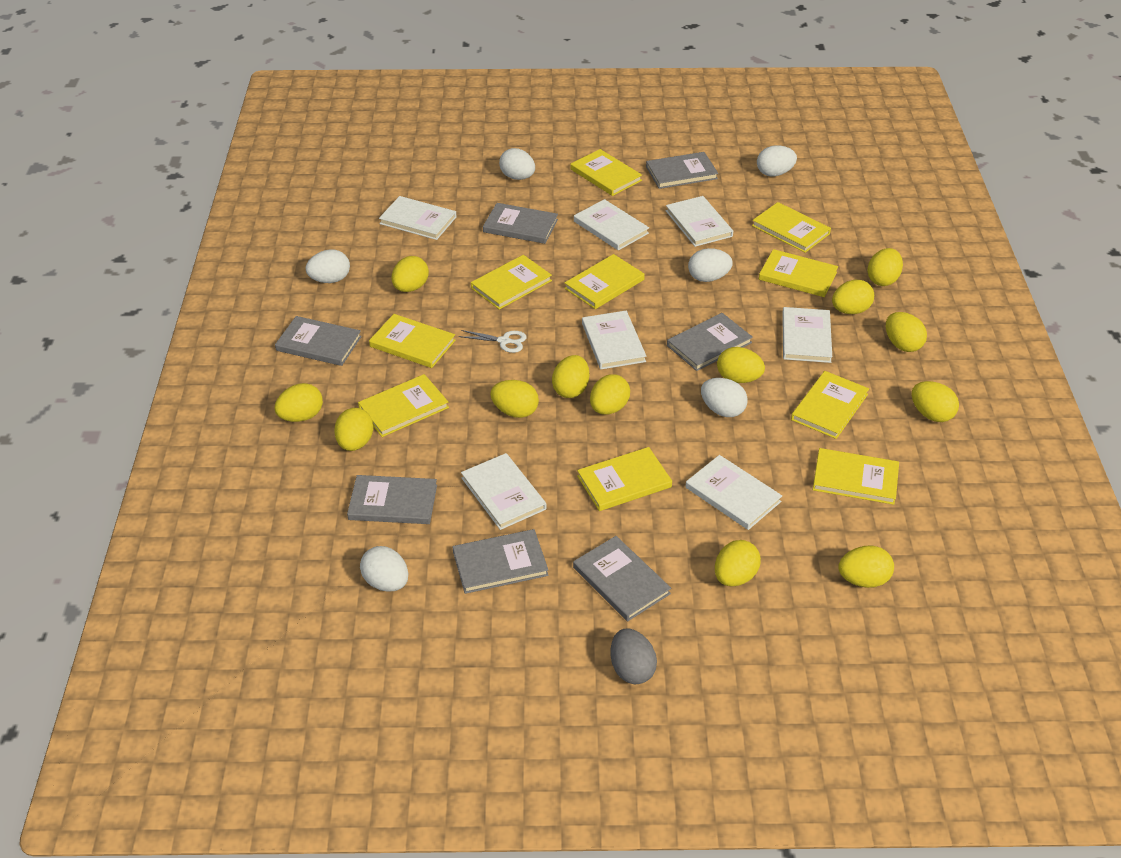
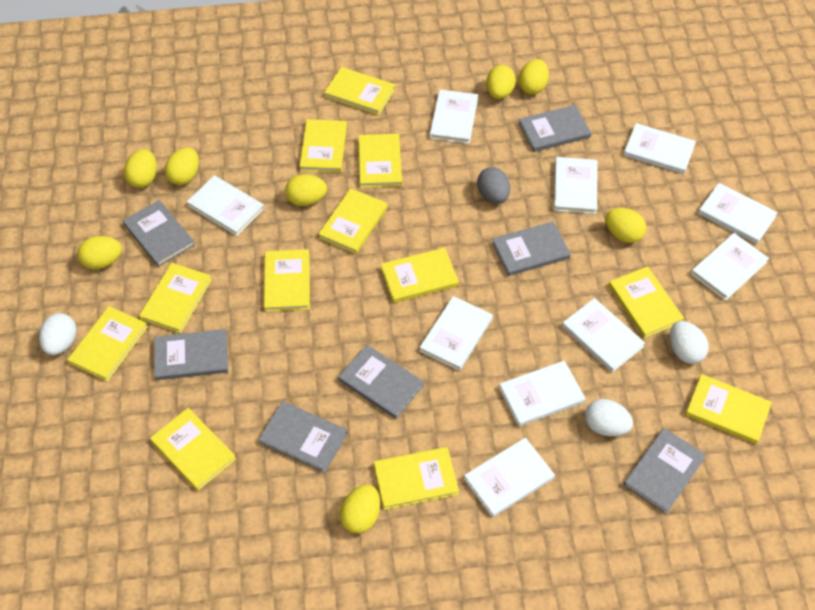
white book: 7 -> 10
white egg: 6 -> 3
white scissors: 1 -> 0
yellow book: 10 -> 12
yellow egg: 13 -> 8

